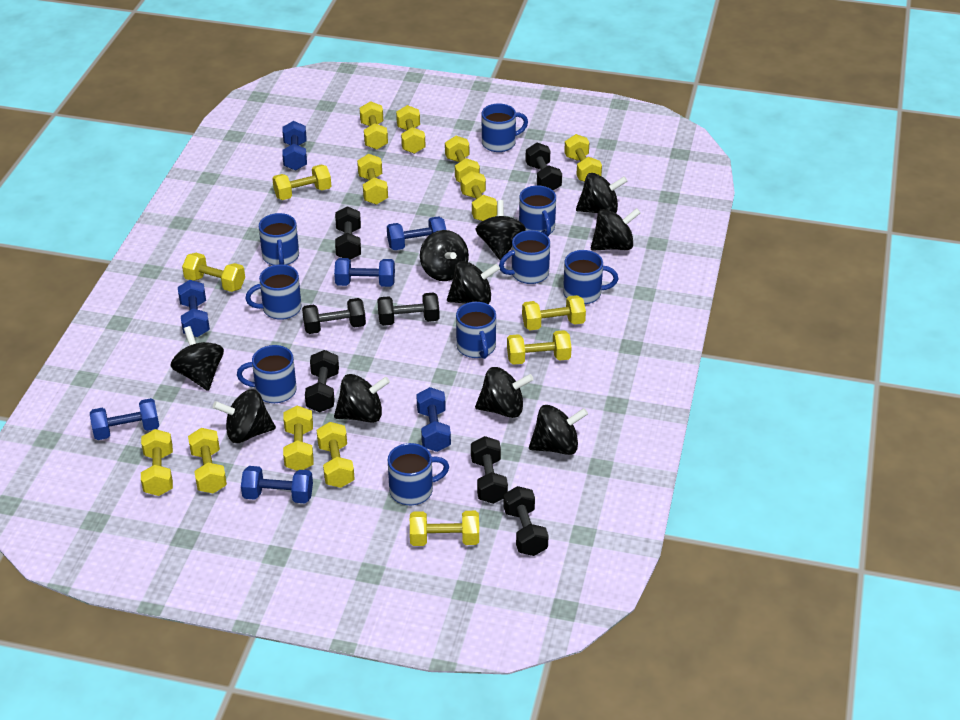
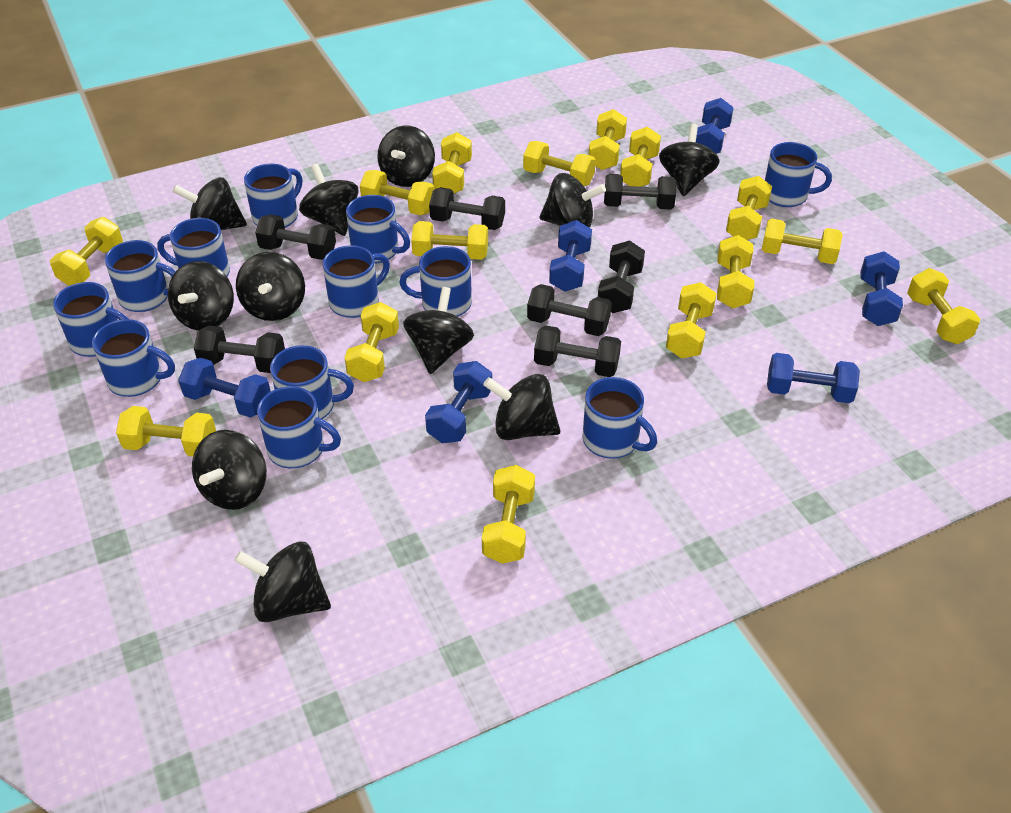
black spinning top: 10 -> 11
blue dumbbell: 7 -> 6
blue mug: 9 -> 12

